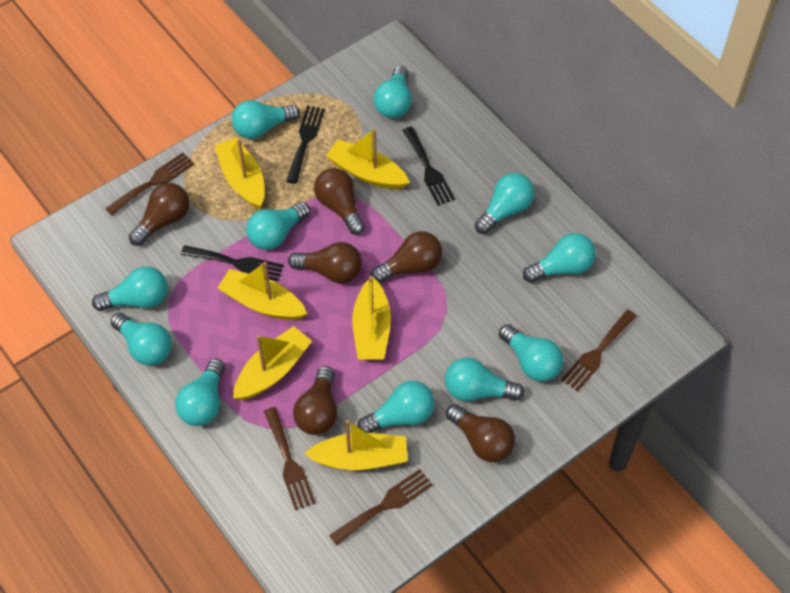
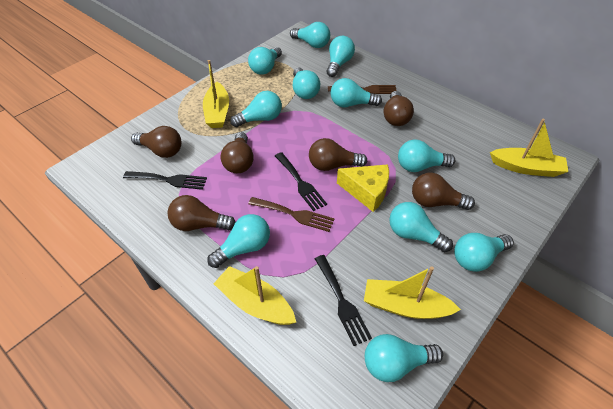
brown fork: 4 -> 2
yellow boat: 6 -> 4
yellow cheese: 0 -> 1

